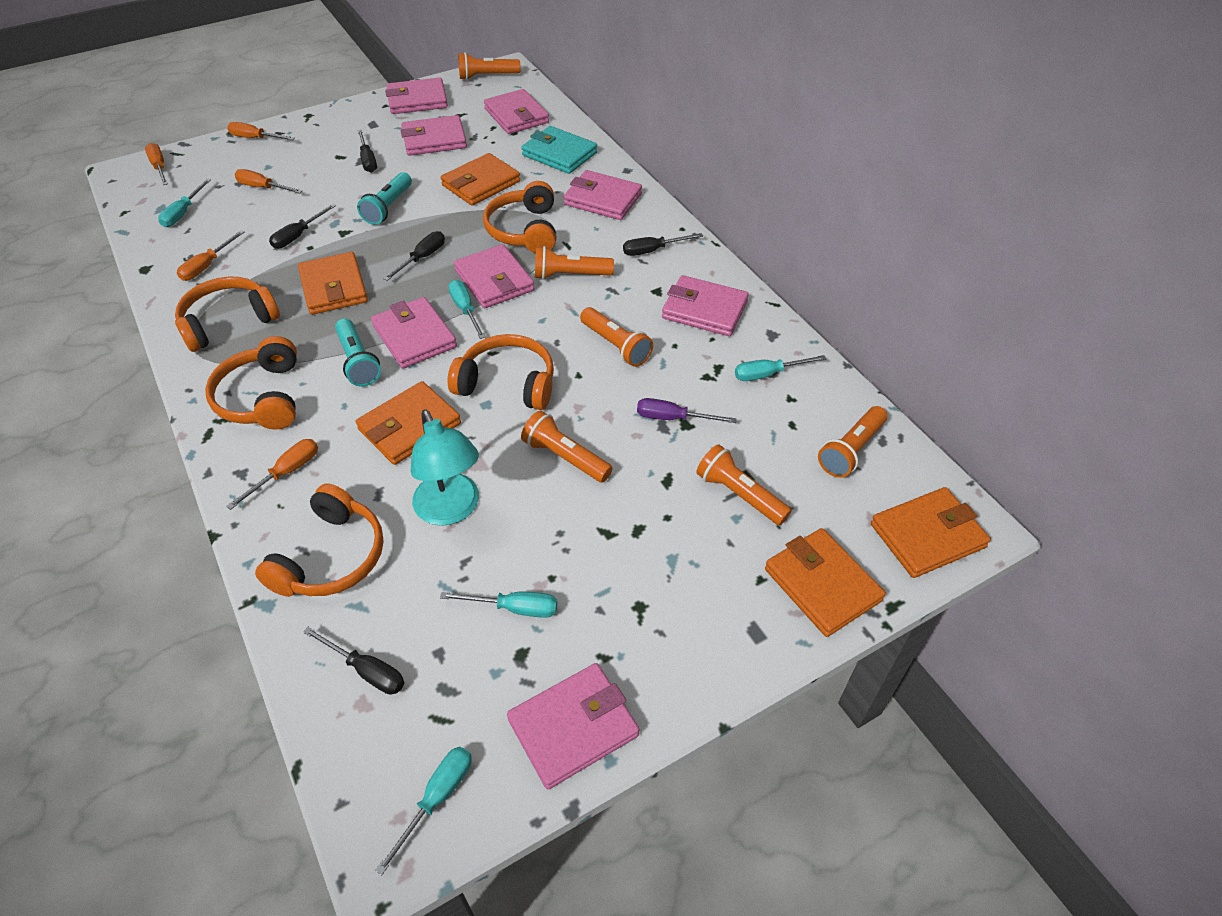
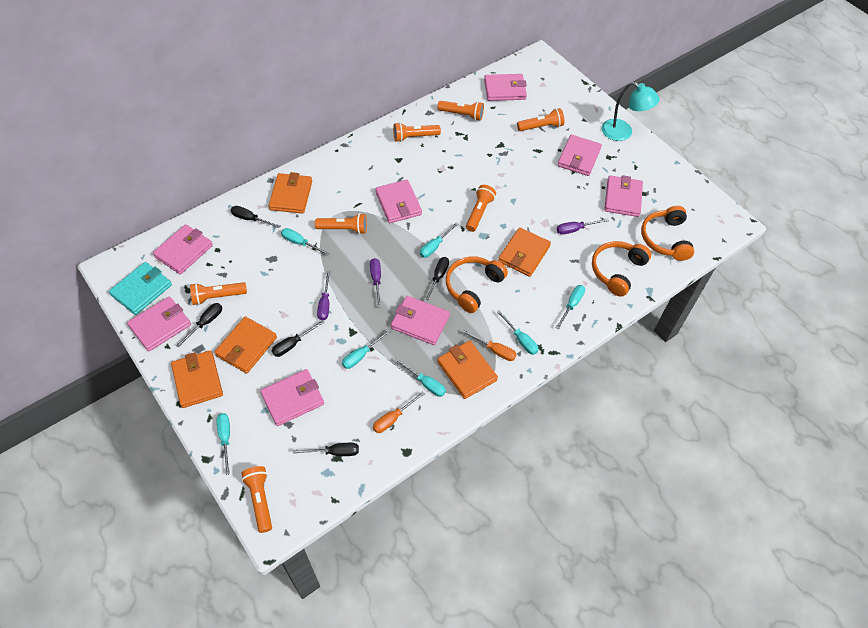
orange flashlight: 6 -> 7
orange headphones: 5 -> 3
orange screwdriver: 5 -> 2
purple screwdriver: 1 -> 3
turquoise flashlight: 2 -> 0
turquoise screwdriver: 5 -> 7

